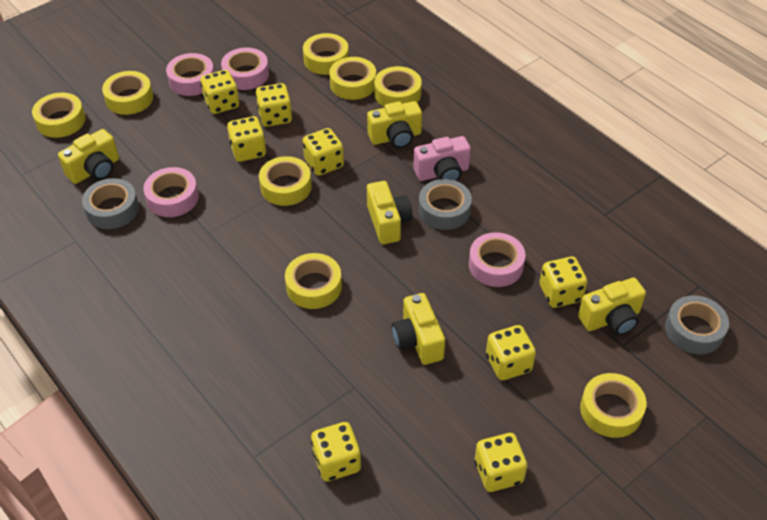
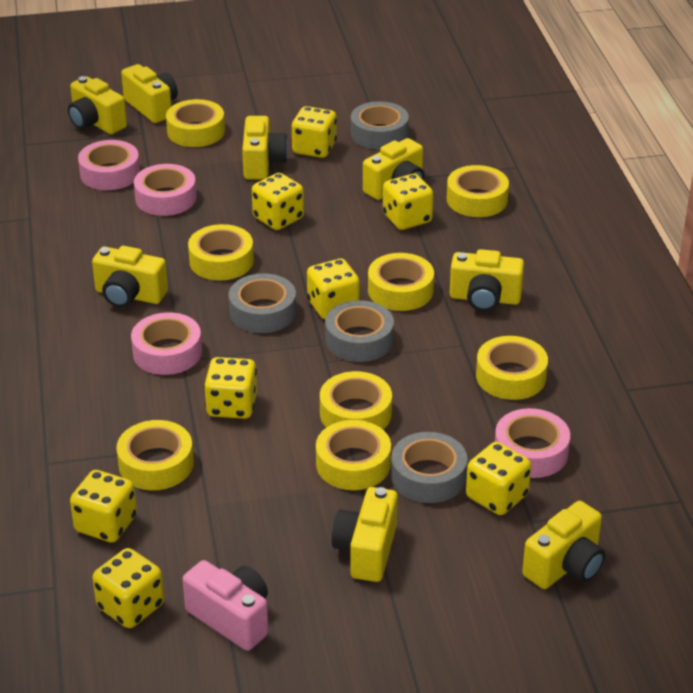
grey tape: 3 -> 4
yellow camera: 5 -> 8

